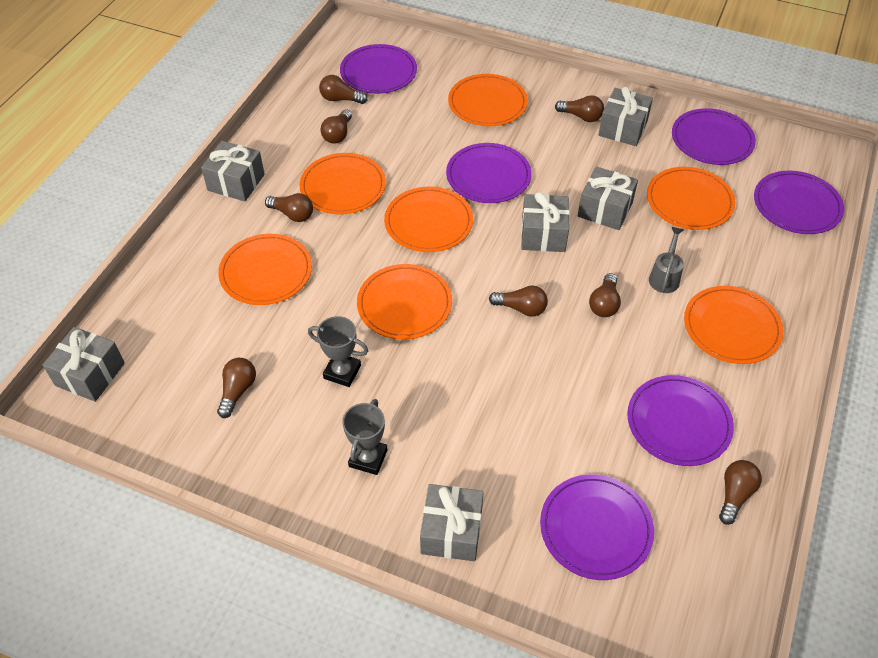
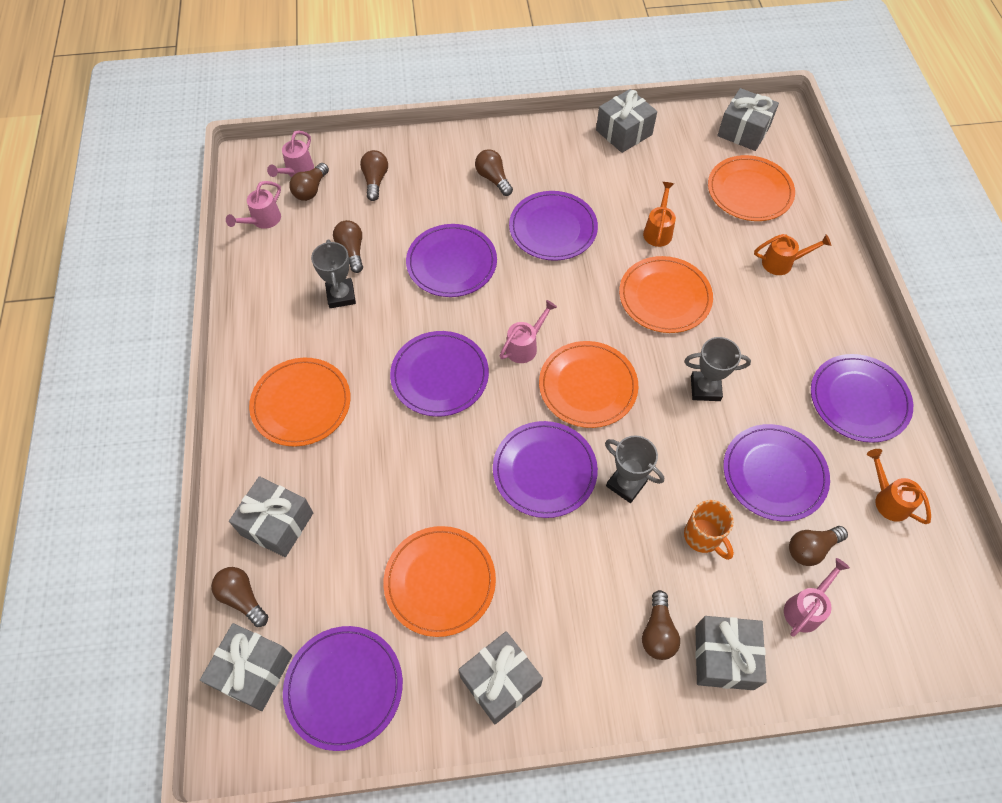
brown light bulb: 8 -> 7
grey trophy: 2 -> 3
grey watering can: 1 -> 0
orange mug: 0 -> 1
orange plate: 7 -> 5
orange watering can: 0 -> 3
pink watering can: 0 -> 4
purple plate: 6 -> 7

